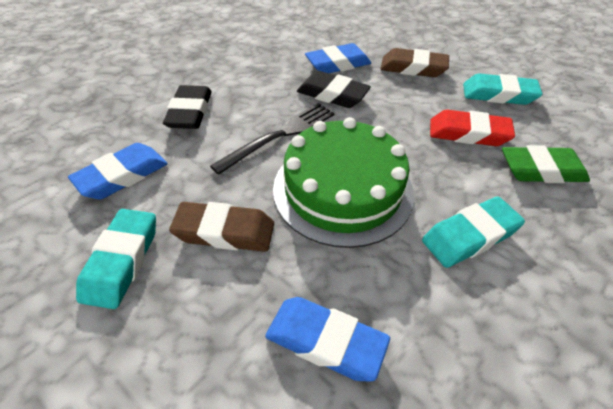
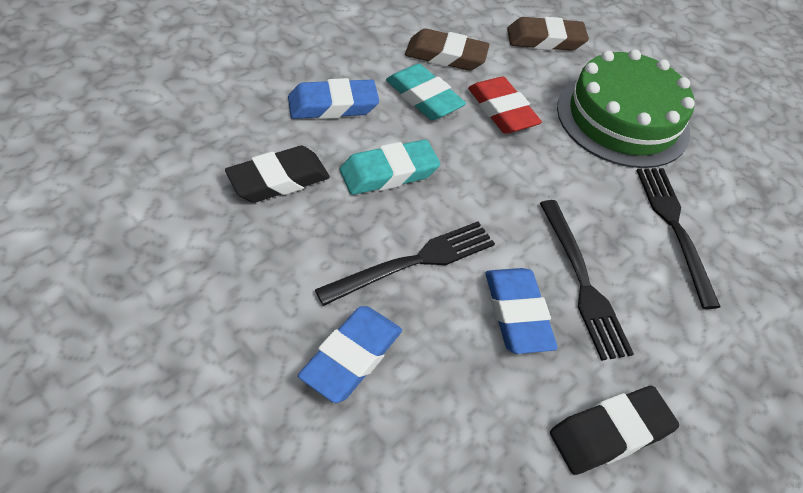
black fork: 1 -> 3
green eraser: 1 -> 0
turquoise eraser: 3 -> 2

